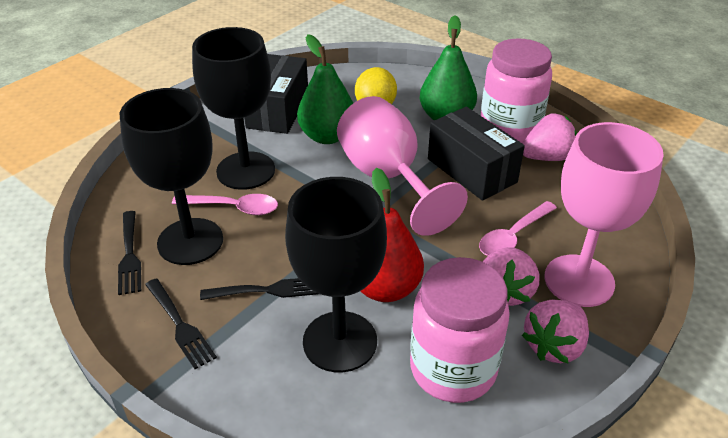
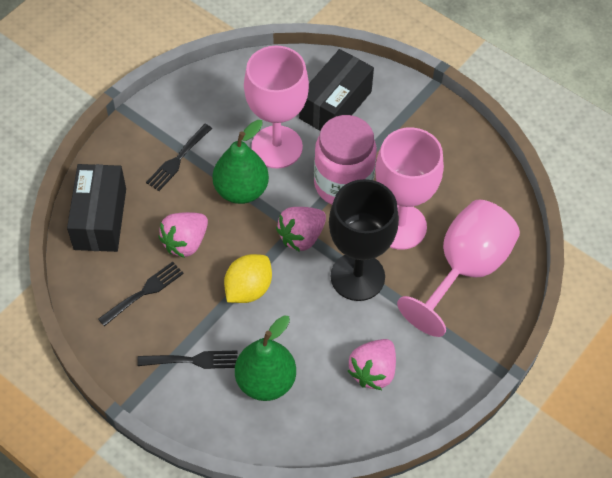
black goblet: 3 -> 1
pink goblet: 2 -> 3
pink jar: 2 -> 1
pink spoon: 2 -> 0
red pear: 1 -> 0

